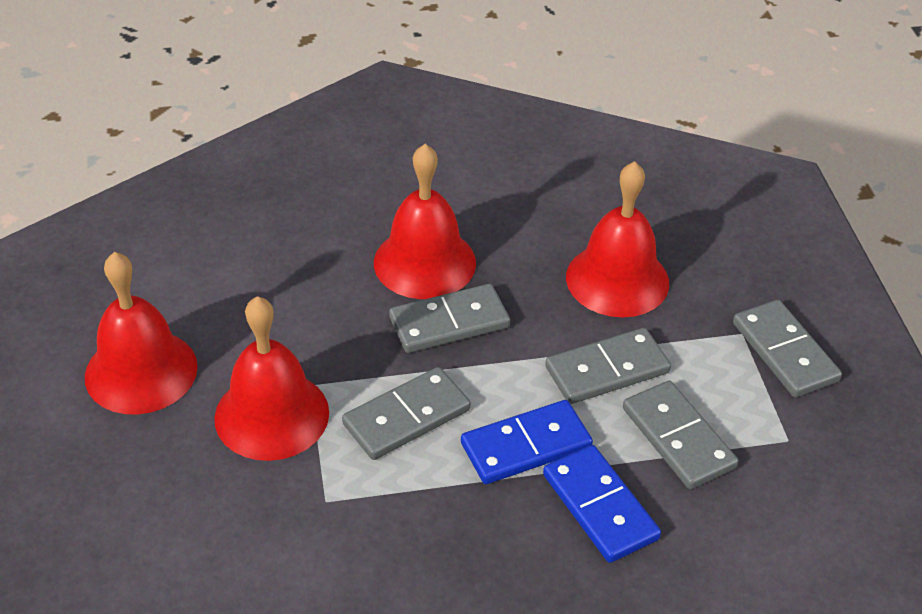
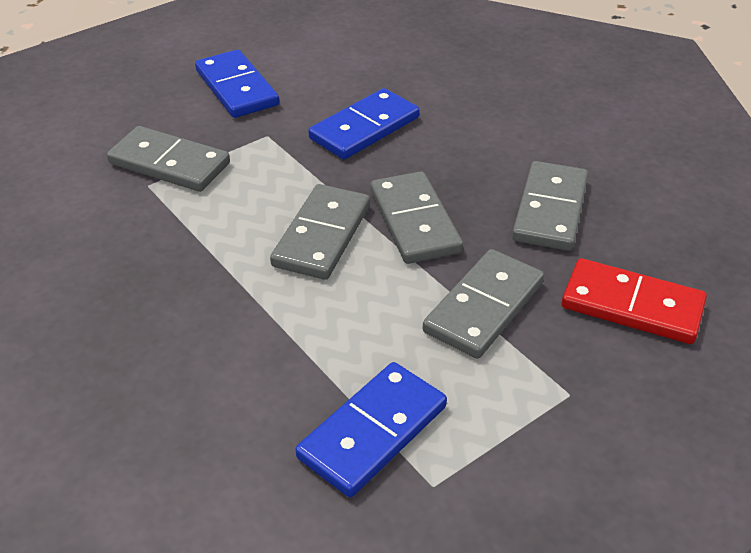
blue domino: 2 -> 3
red bell: 4 -> 0
red domino: 0 -> 1

